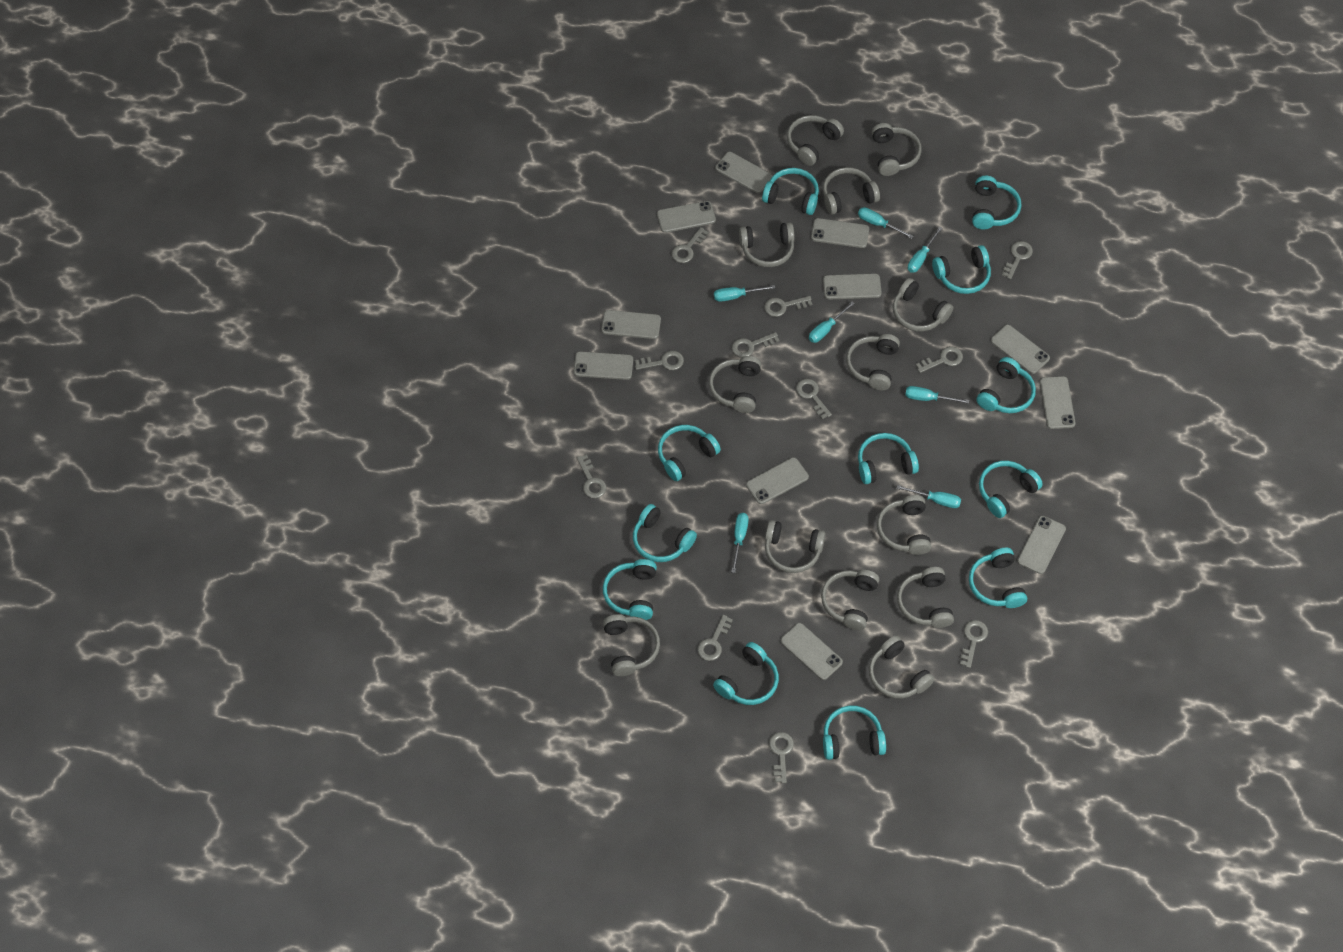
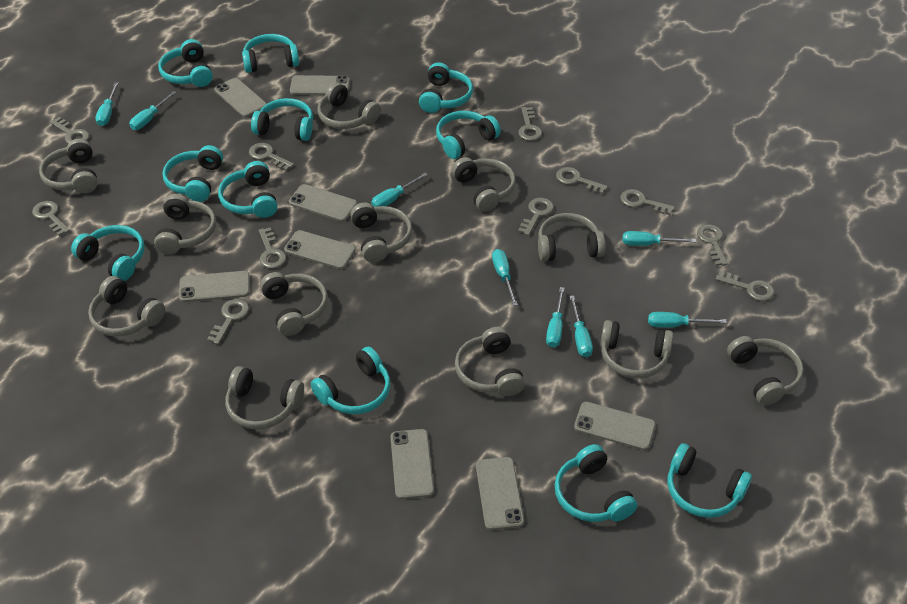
grey headphones: 13 -> 12
grey phone: 11 -> 8
turquoise headphones: 12 -> 11
turquoise screwdriver: 7 -> 8

